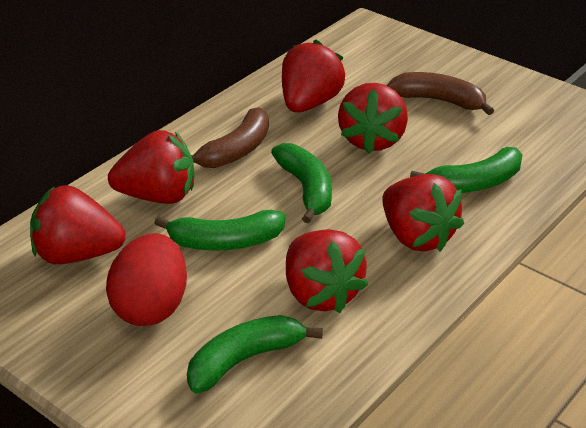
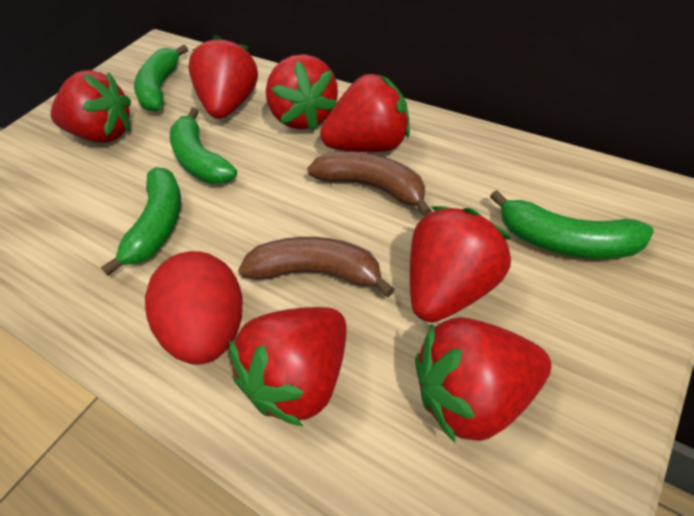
red strawberry: 6 -> 7

